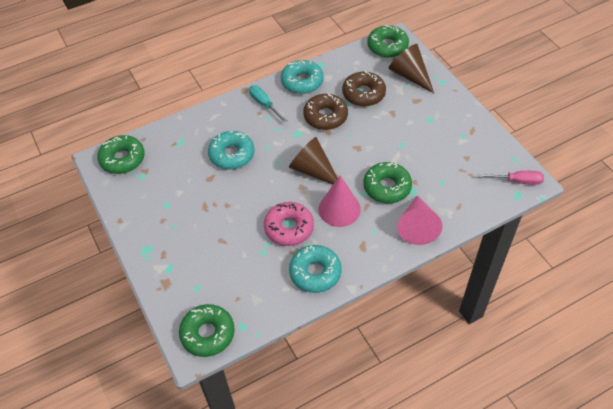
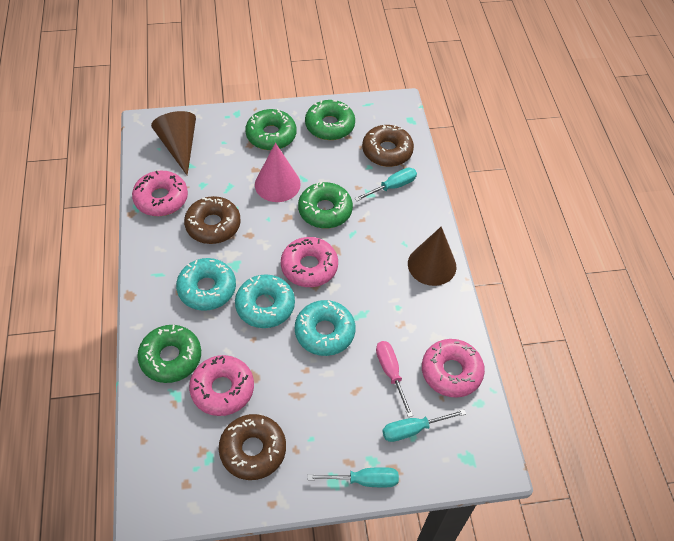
brown donut: 2 -> 3
pink cone: 2 -> 1
pink donut: 1 -> 4
turquoise screwdriver: 1 -> 3

